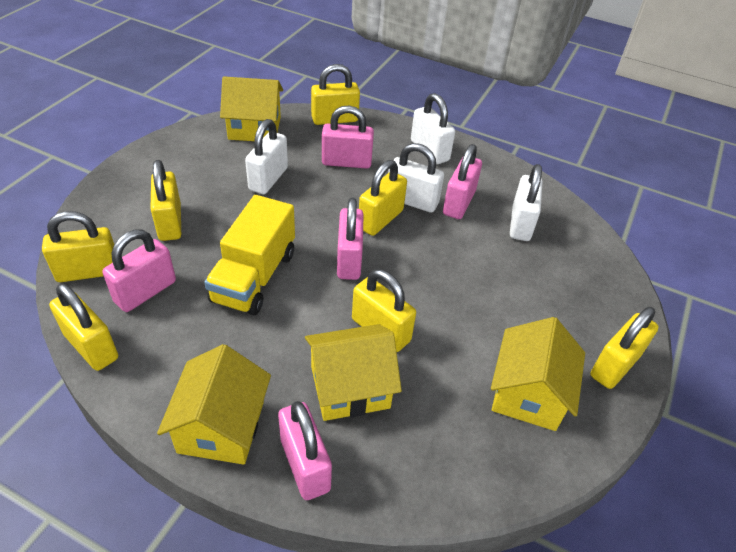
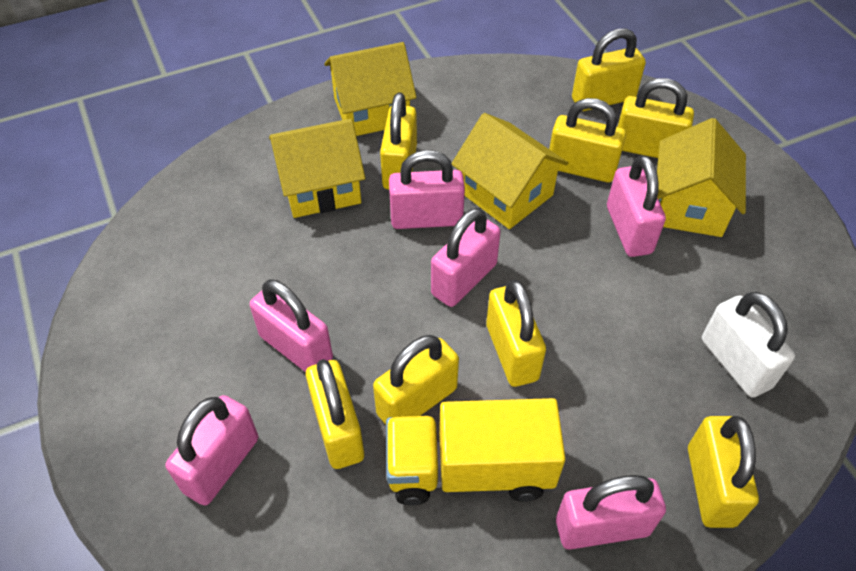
pink padlock: 5 -> 6
white padlock: 4 -> 1
yellow padlock: 7 -> 8

